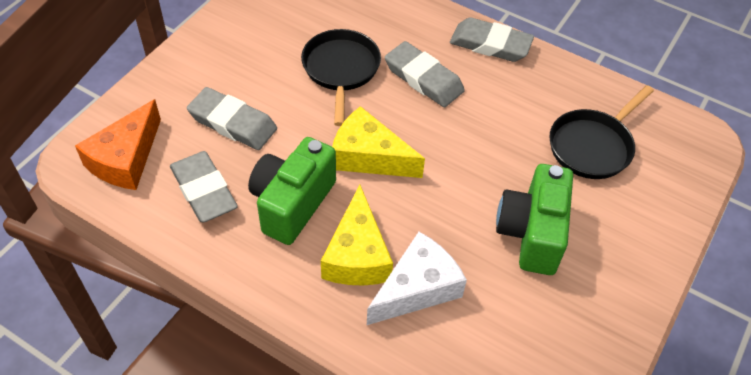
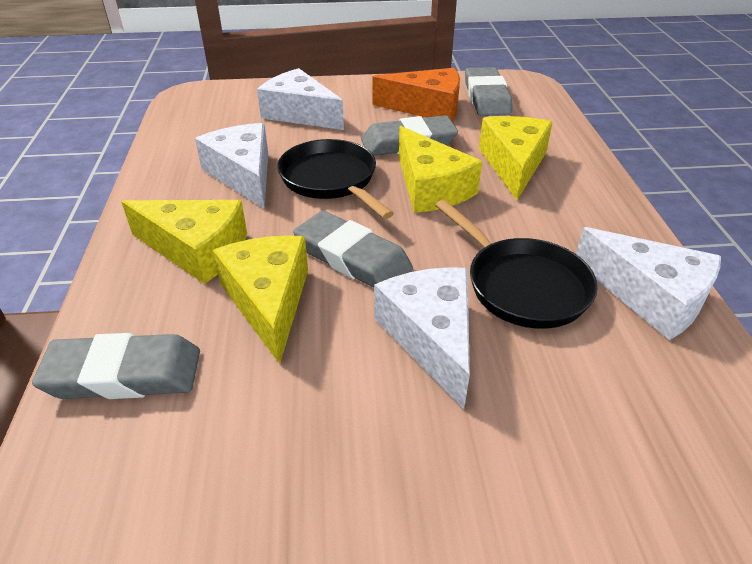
green camera: 2 -> 0
white cheese: 1 -> 4
yellow cheese: 2 -> 4

